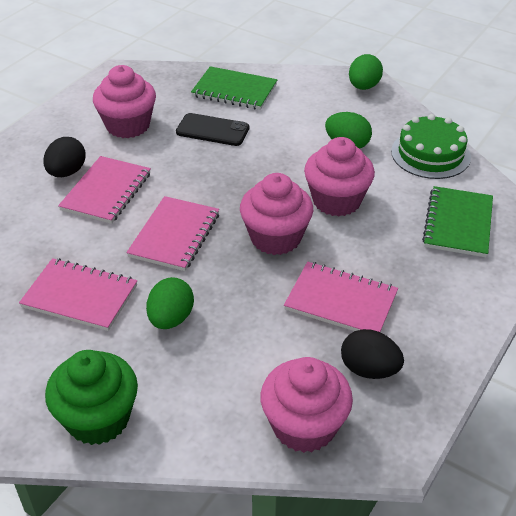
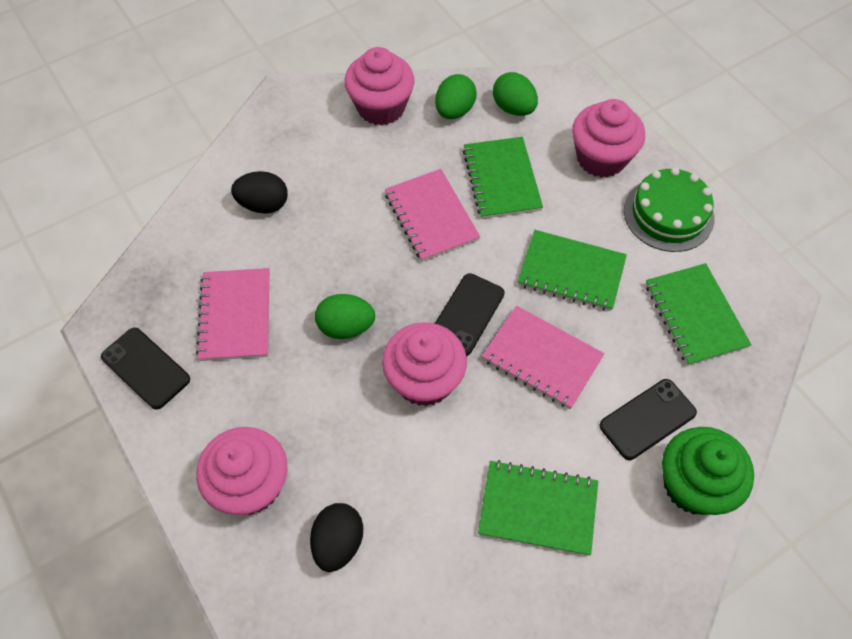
black phone: 1 -> 3
green notebook: 2 -> 4
pink notebook: 4 -> 3

